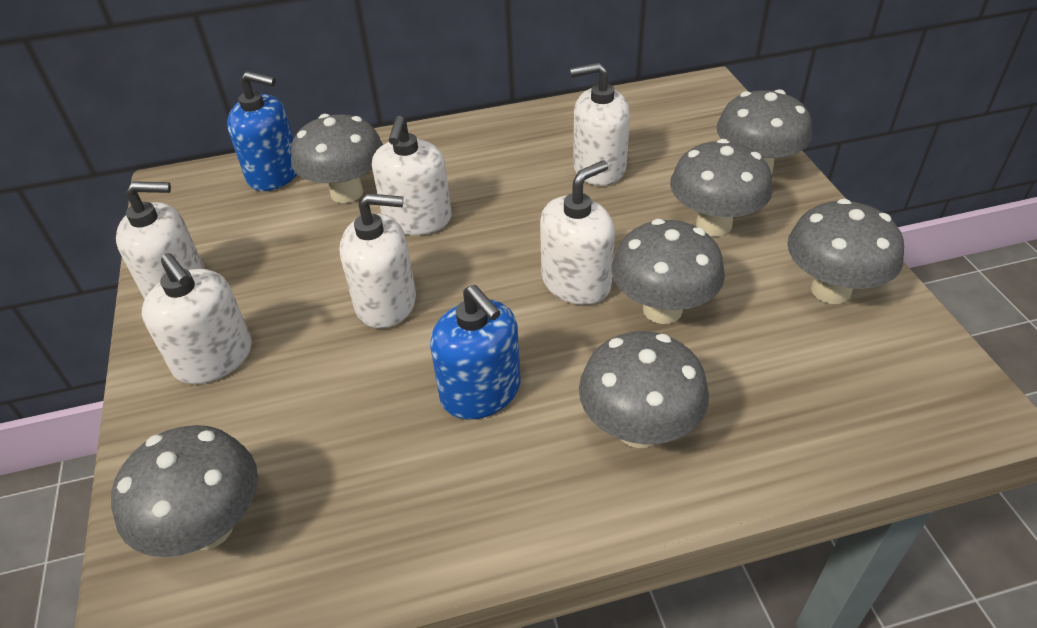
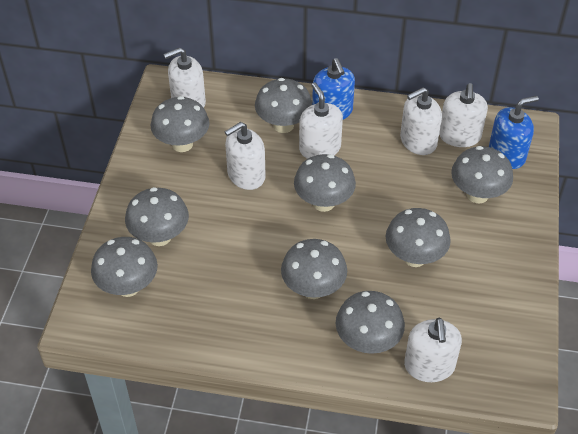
grey mushroom: 7 -> 9

